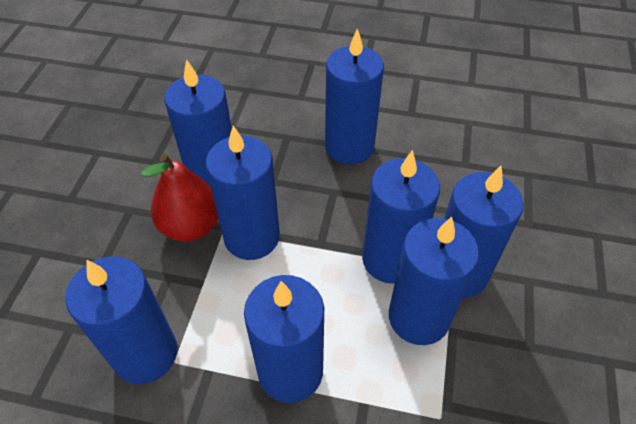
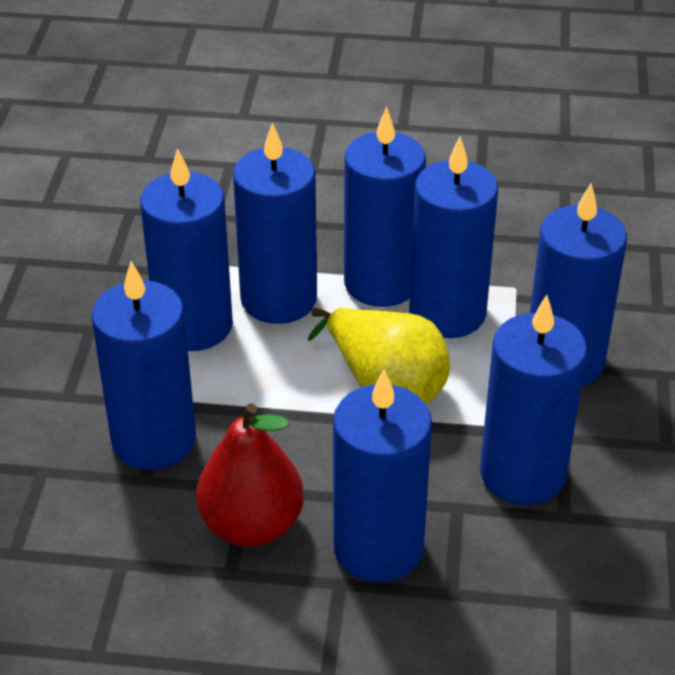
yellow pear: 0 -> 1

